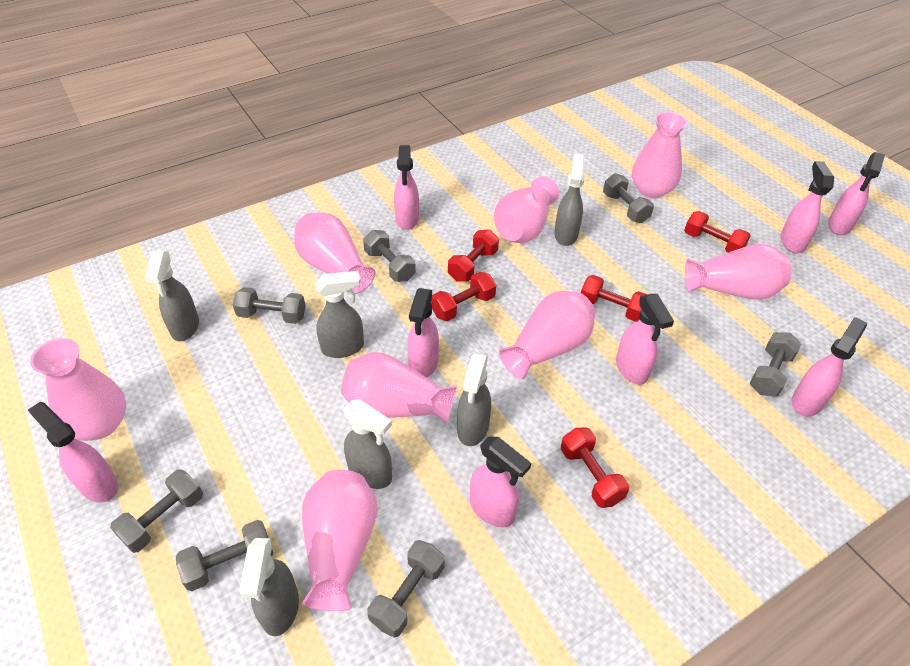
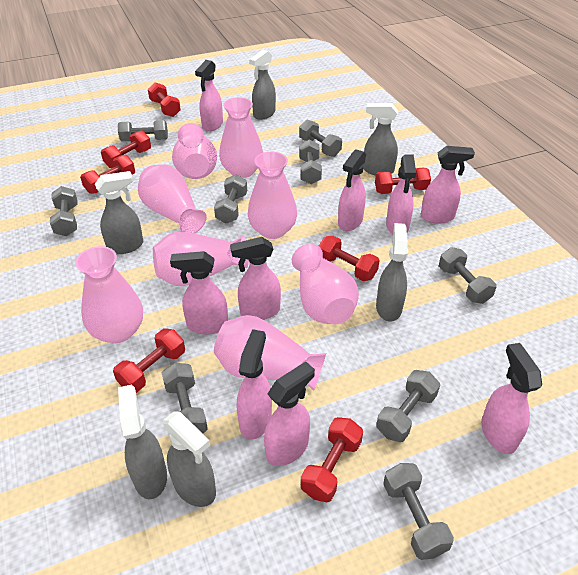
grey dumbbell: 7 -> 9
pink spray bottle: 8 -> 9
red dumbbell: 5 -> 7

